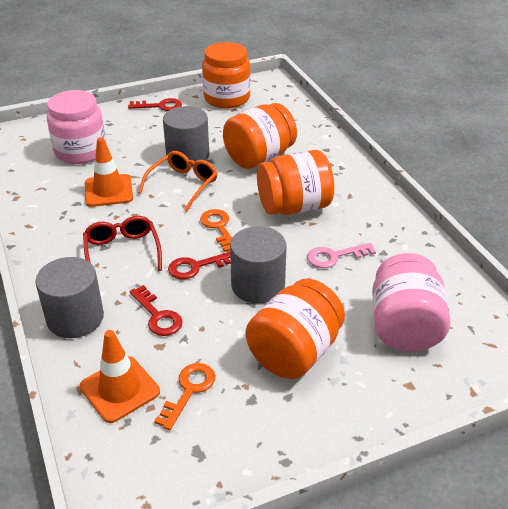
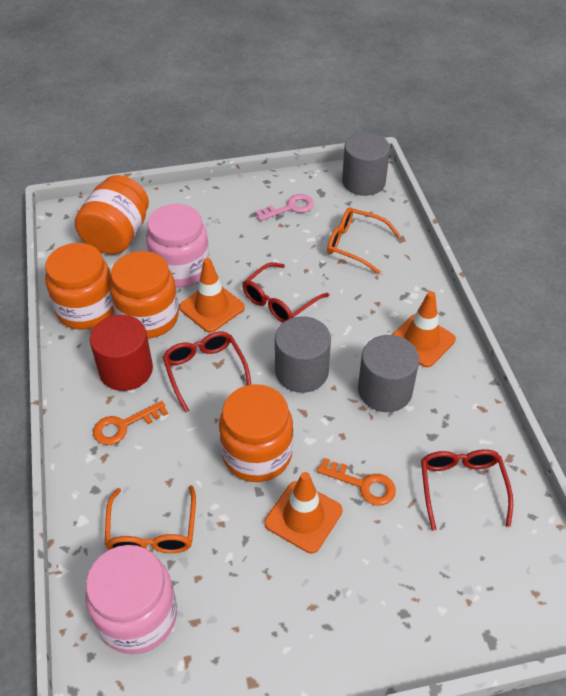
orange glasses: 1 -> 2
orange traffic cone: 2 -> 3
red cylinder: 0 -> 1
red glasses: 1 -> 3
red key: 3 -> 0

